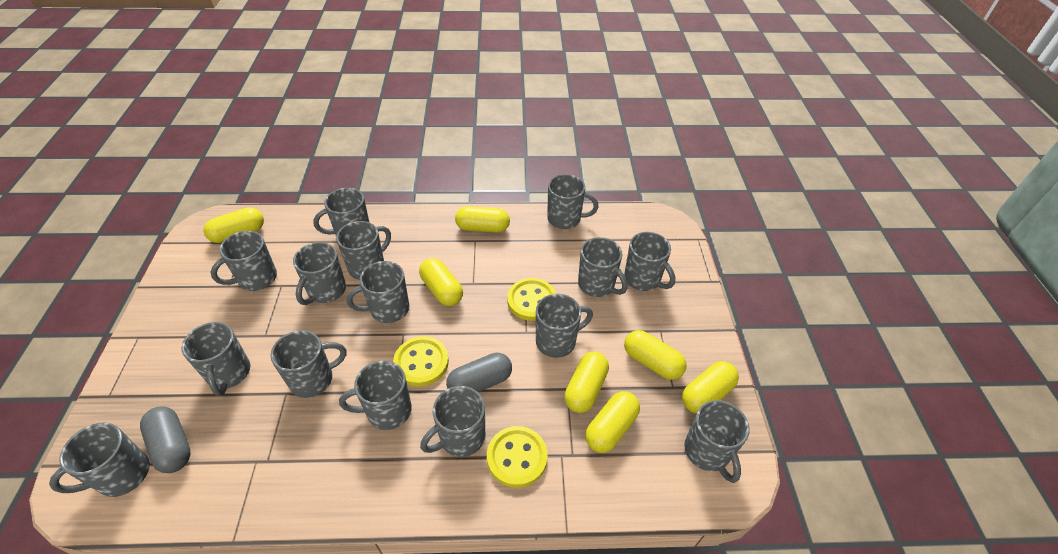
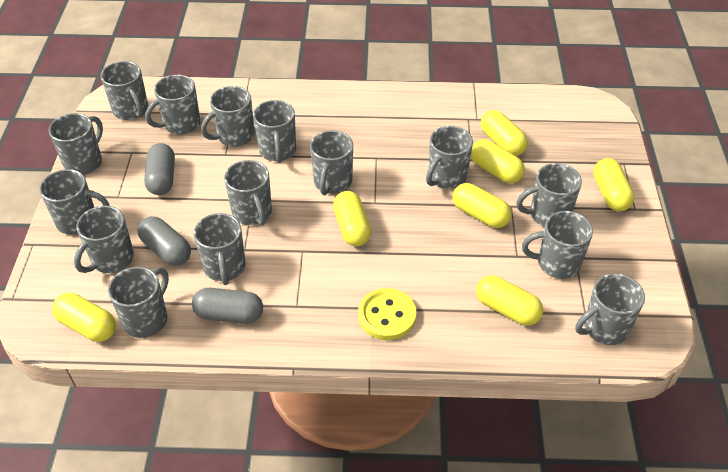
grey capsule: 2 -> 3
yellow button: 3 -> 1

